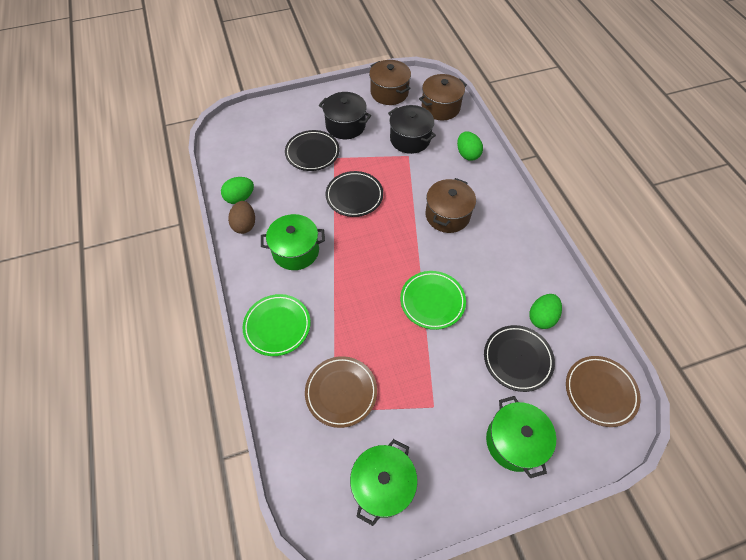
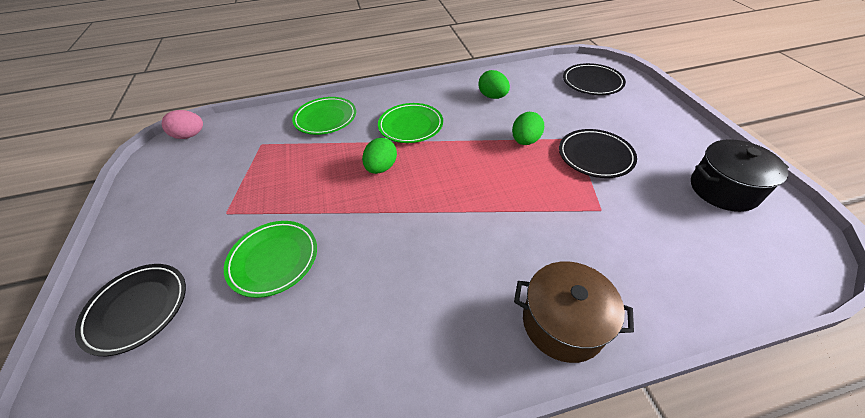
black pot: 2 -> 1
brown egg: 1 -> 0
brown plate: 2 -> 0
brown pot: 3 -> 1
green plate: 2 -> 3
green pot: 3 -> 0
pink egg: 0 -> 1

